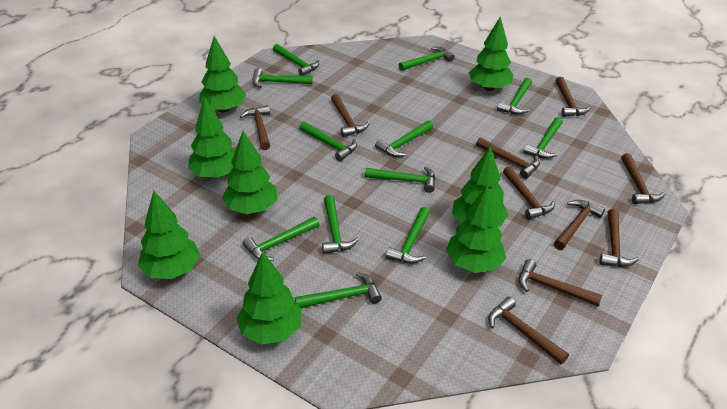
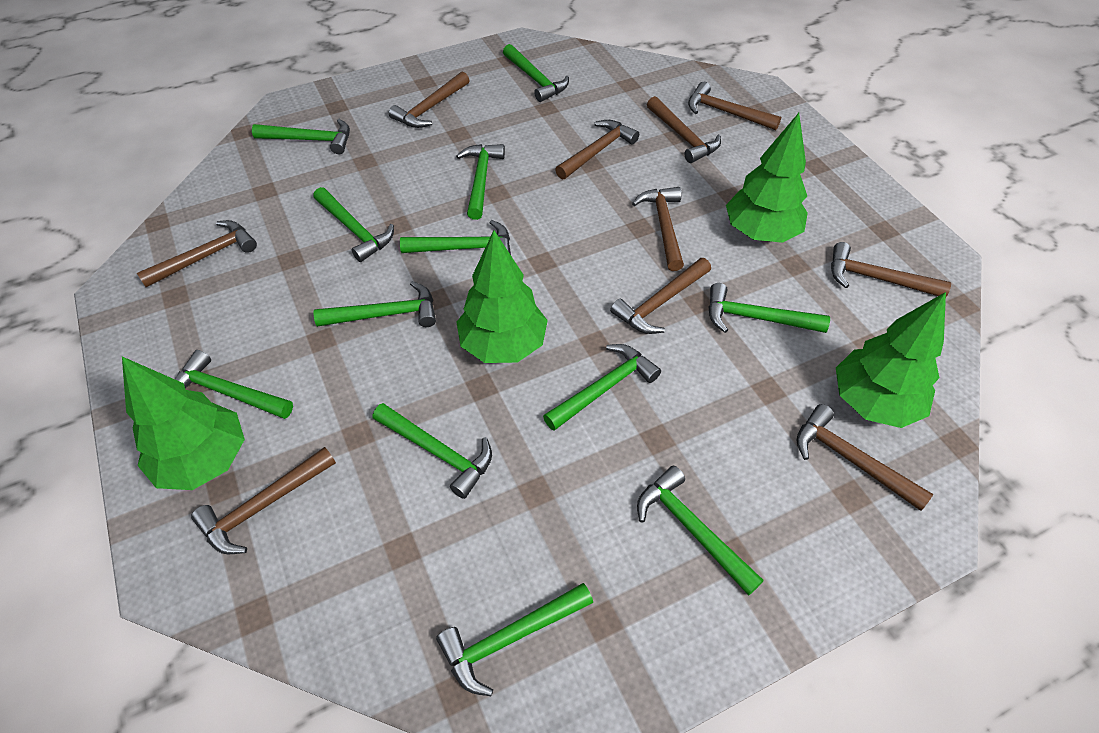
green tree: 8 -> 4

